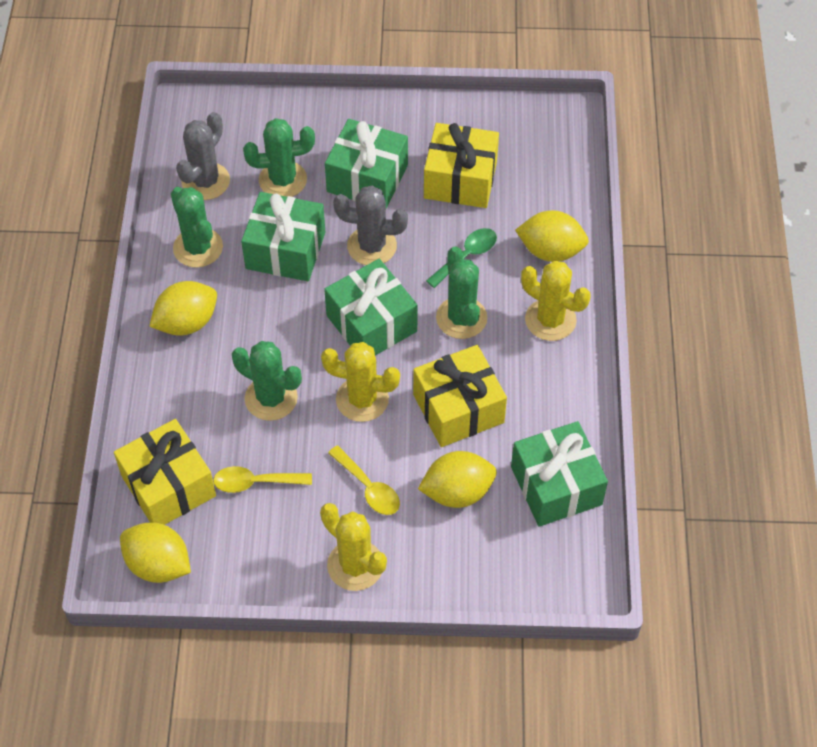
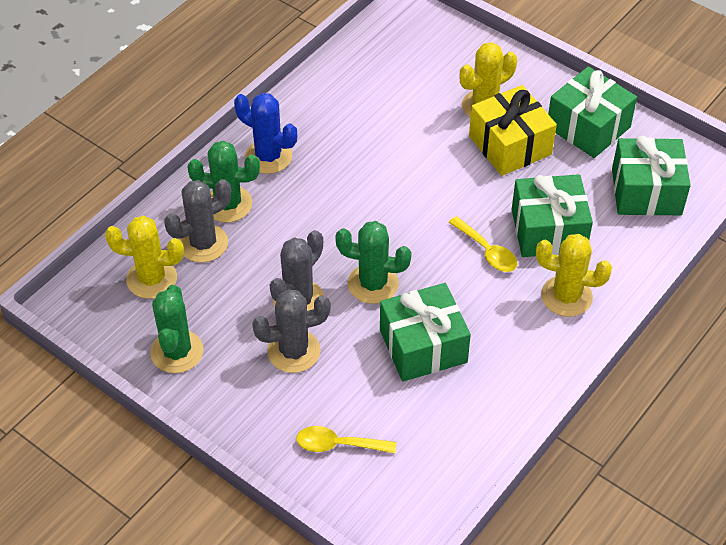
blue cactus: 0 -> 1
green cactus: 4 -> 3
green spoon: 1 -> 0
grey cactus: 2 -> 3
yellow gift: 3 -> 1
yellow lemon: 4 -> 0

